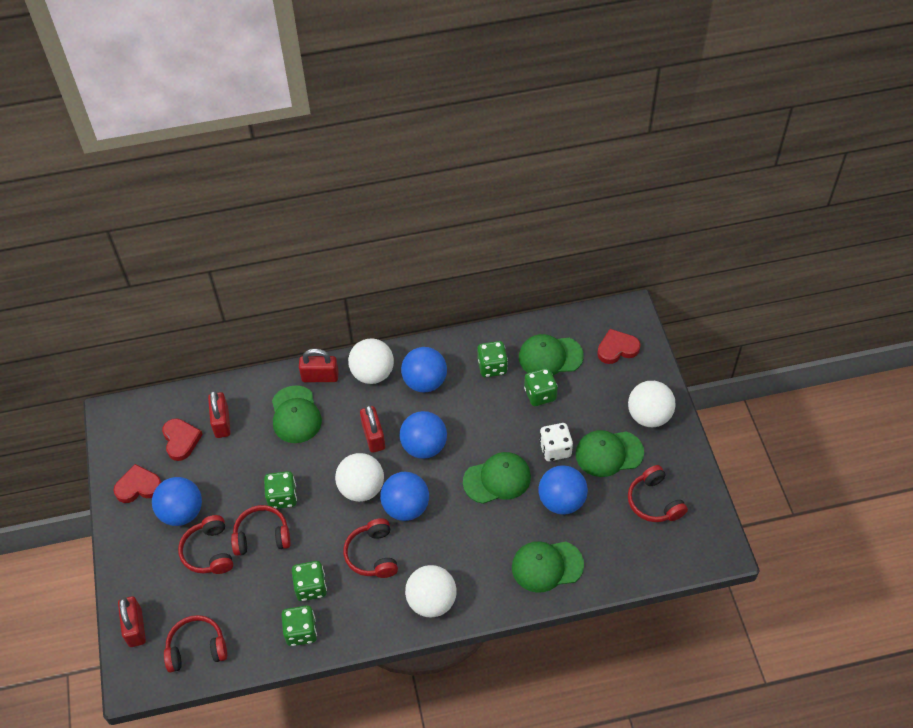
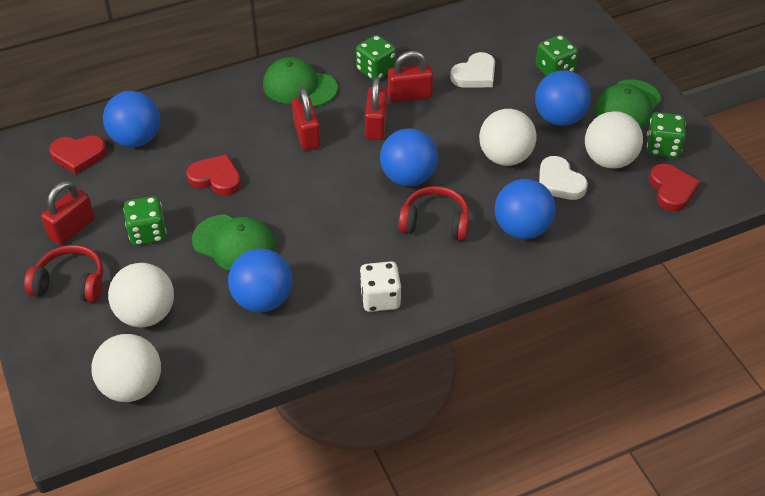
green cap: 5 -> 3
green dice: 5 -> 4
red headphones: 5 -> 2
white heart: 0 -> 2

